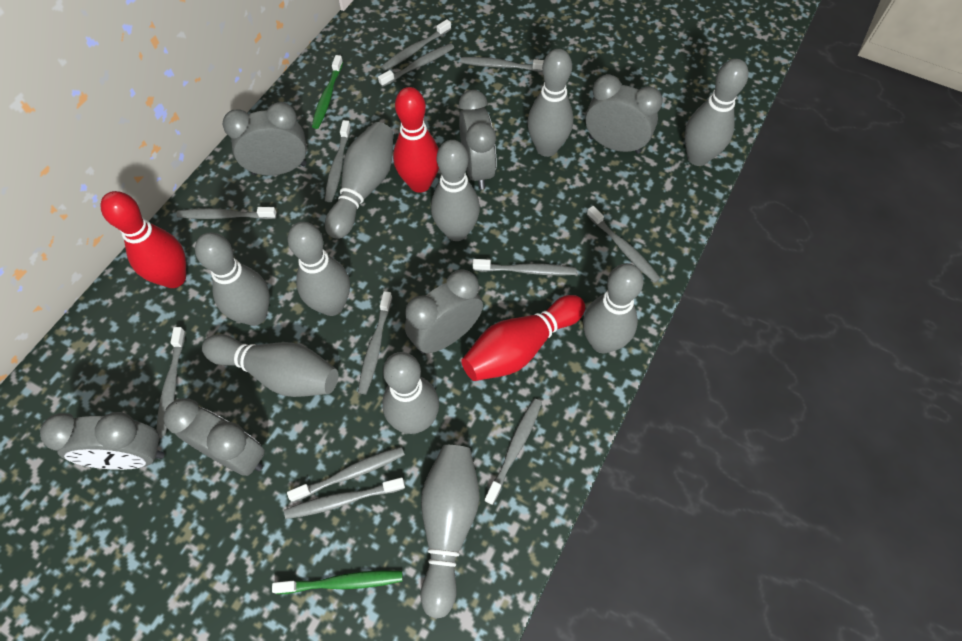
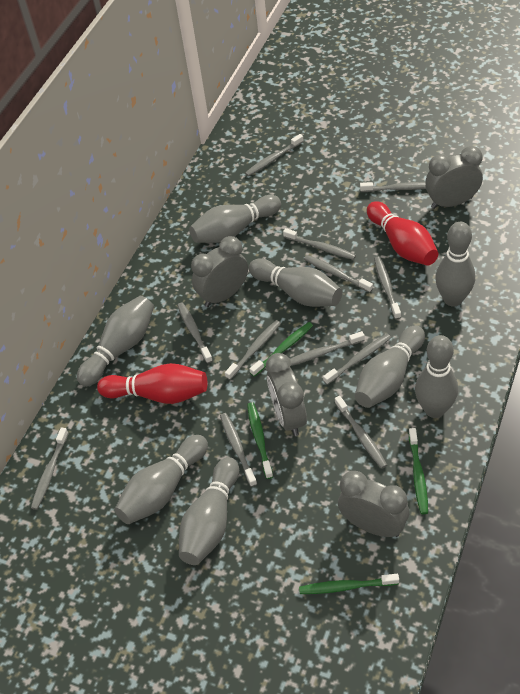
green toothbrush: 2 -> 4
grey bowling pin: 10 -> 8
grey clock: 6 -> 4
red bowling pin: 3 -> 2

